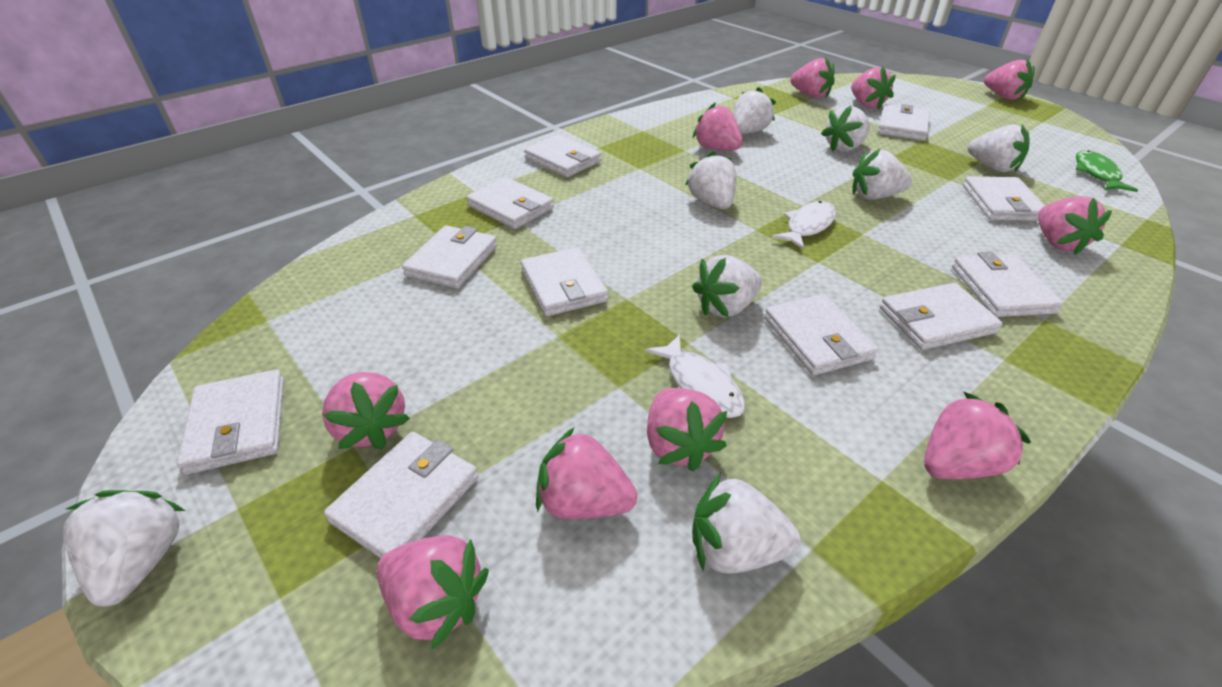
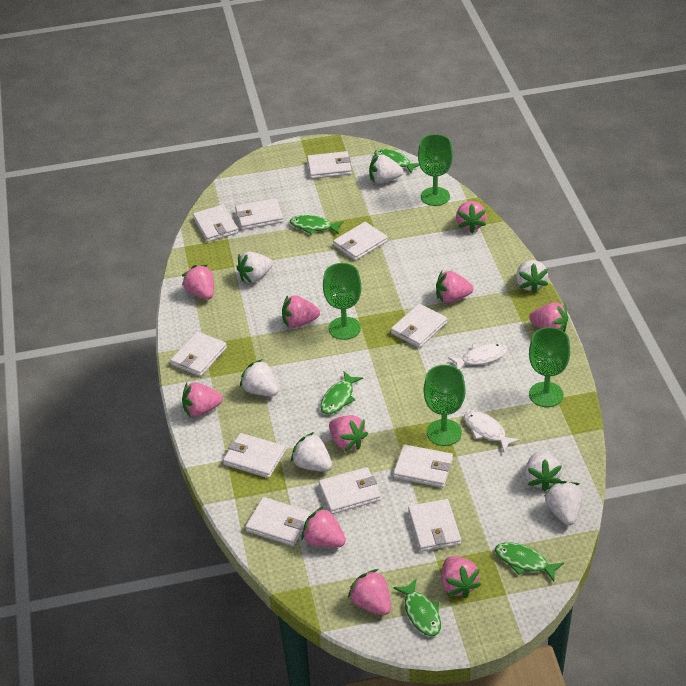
green fish: 1 -> 5
green goblet: 0 -> 4
white strawberry: 8 -> 7

